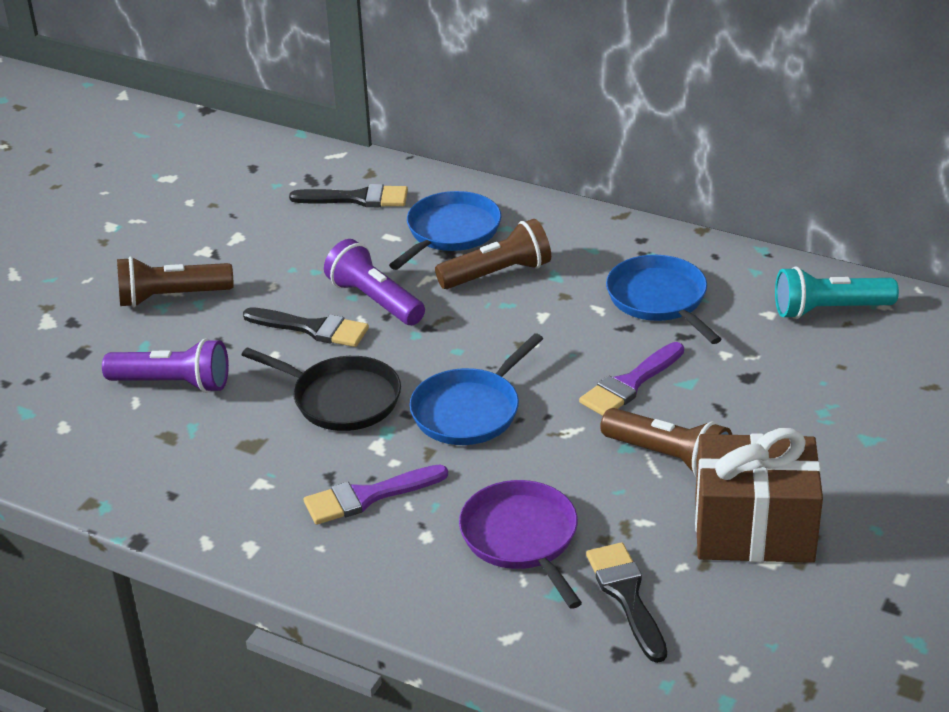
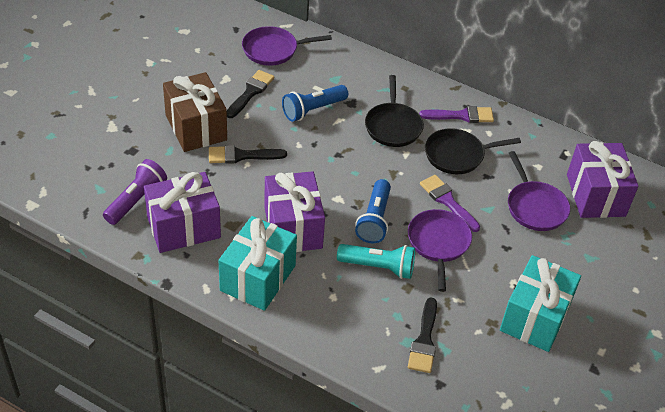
black pan: 1 -> 2
blue flashlight: 0 -> 2
blue pan: 3 -> 0
brown flashlight: 3 -> 0
purple flashlight: 2 -> 1
purple gift: 0 -> 3
purple pan: 1 -> 3
turquoise gift: 0 -> 2

